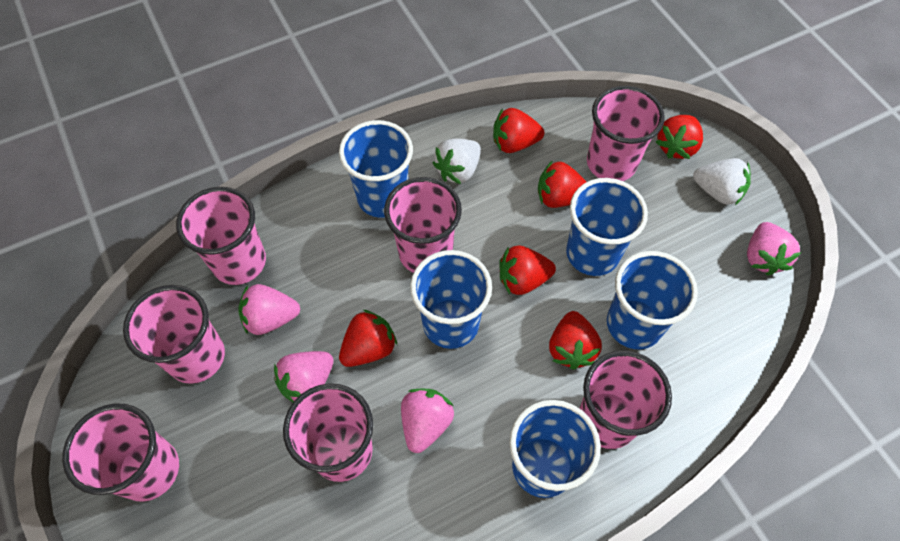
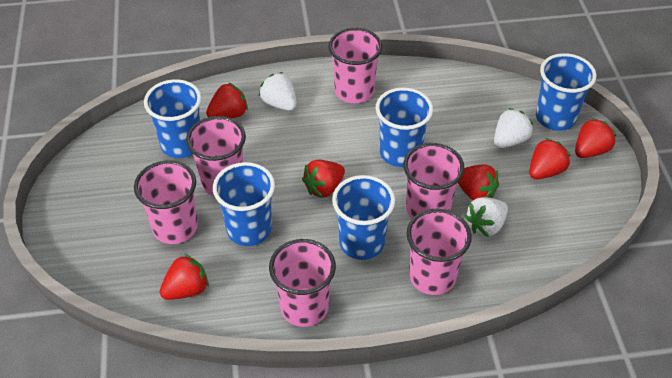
pink cup: 7 -> 6
pink strawberry: 4 -> 0
white strawberry: 2 -> 3

